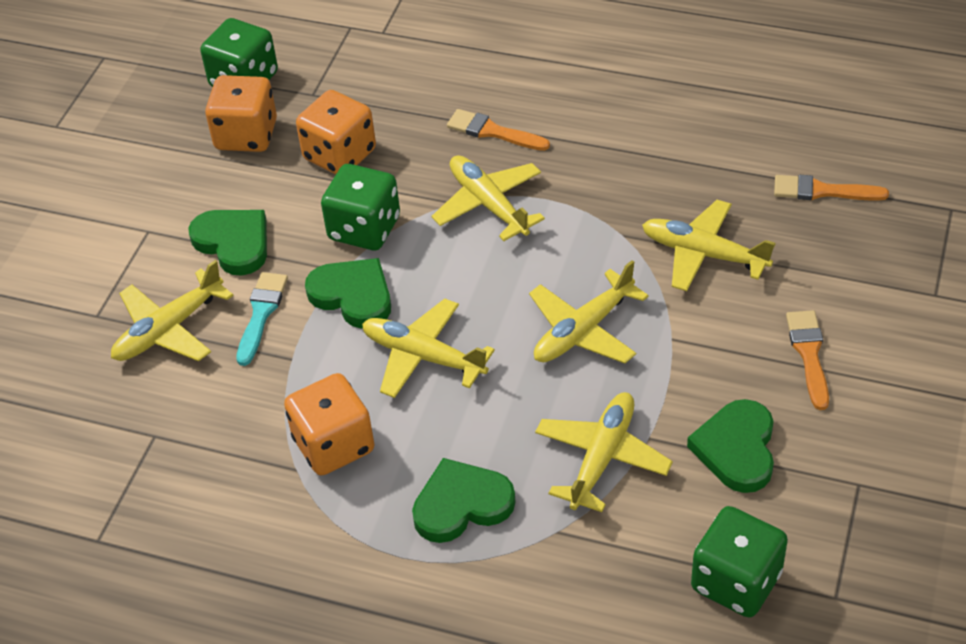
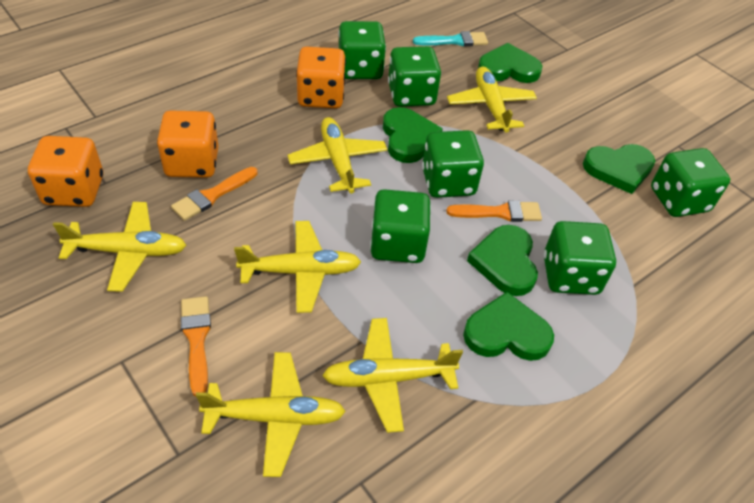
green dice: 3 -> 6
green heart: 4 -> 5

